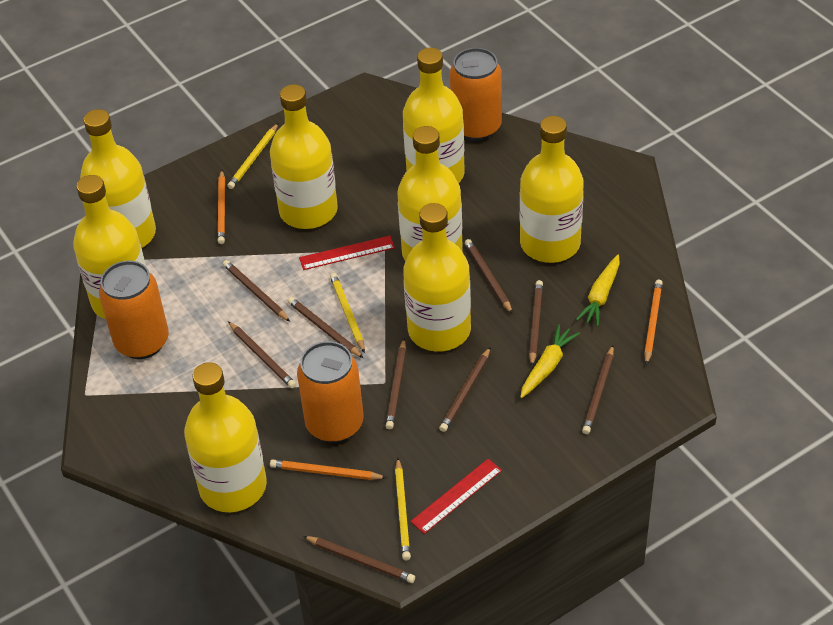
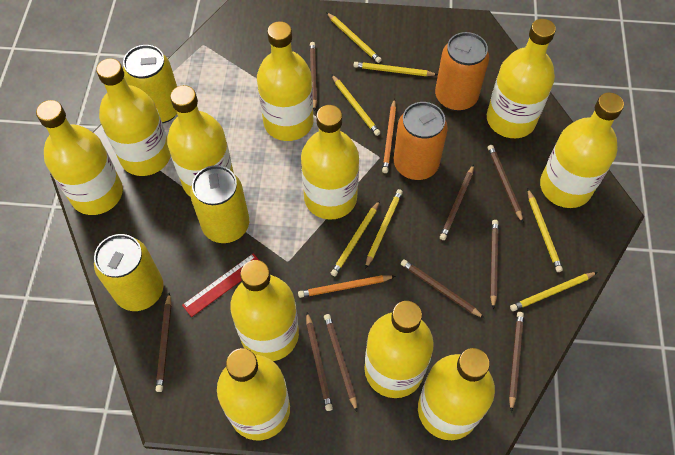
orange can: 3 -> 2
orange pencil: 3 -> 2
red ruler: 2 -> 1
yellow bottle: 8 -> 11
yellow can: 0 -> 3
yellow carrot: 2 -> 0
yellow pencil: 3 -> 7

